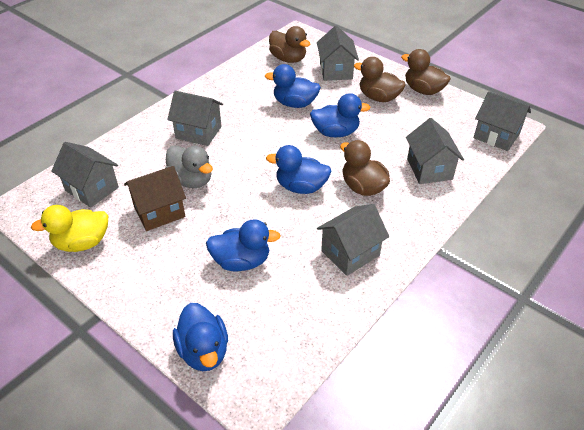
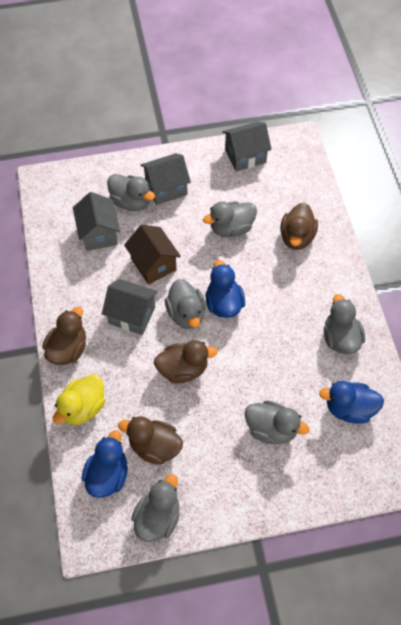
blue duck: 5 -> 3
grey duck: 1 -> 6
grey house: 6 -> 4

